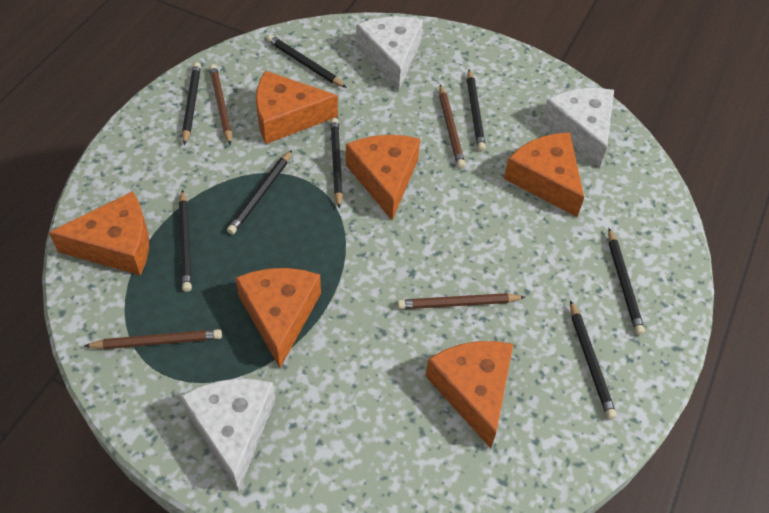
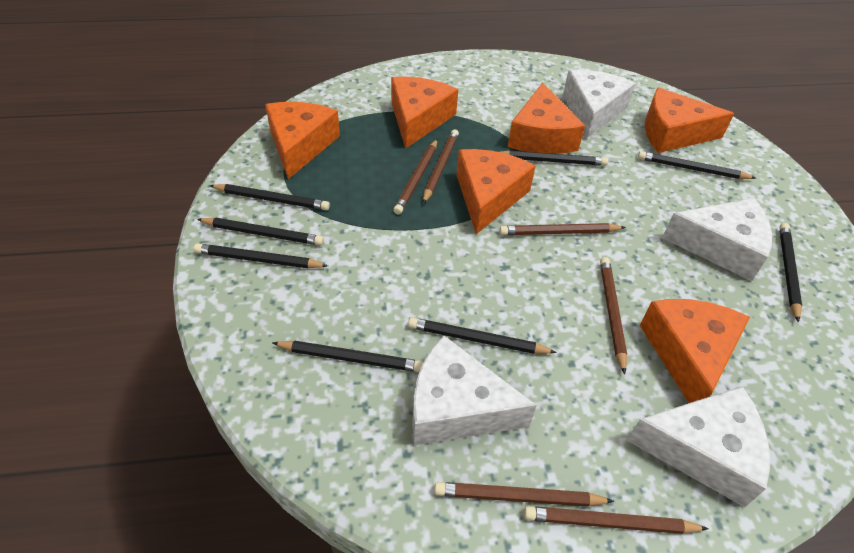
brown pencil: 4 -> 6
white cheese: 3 -> 4

